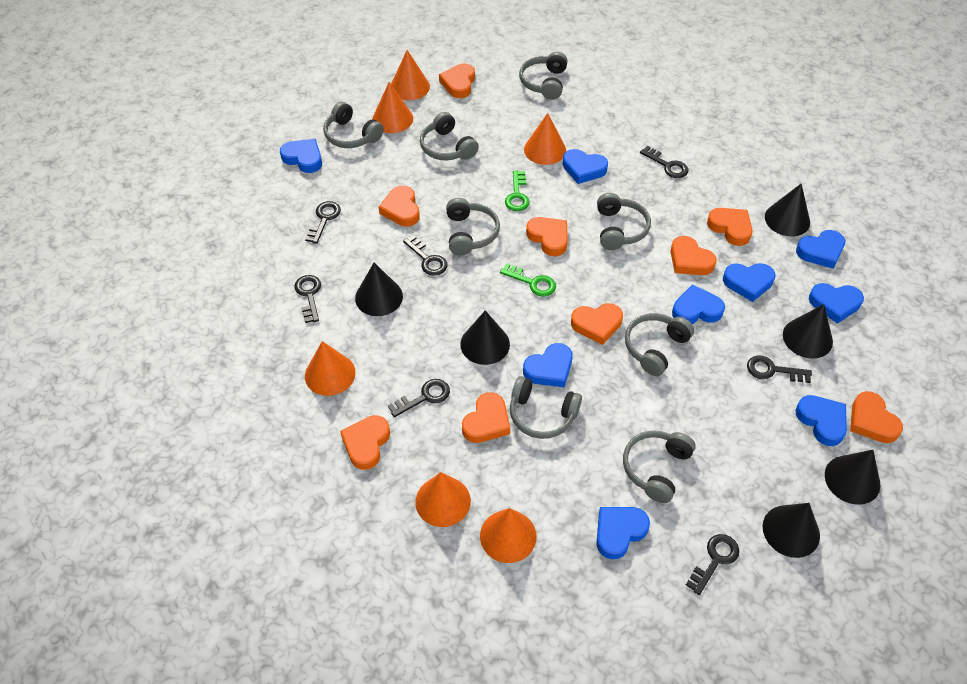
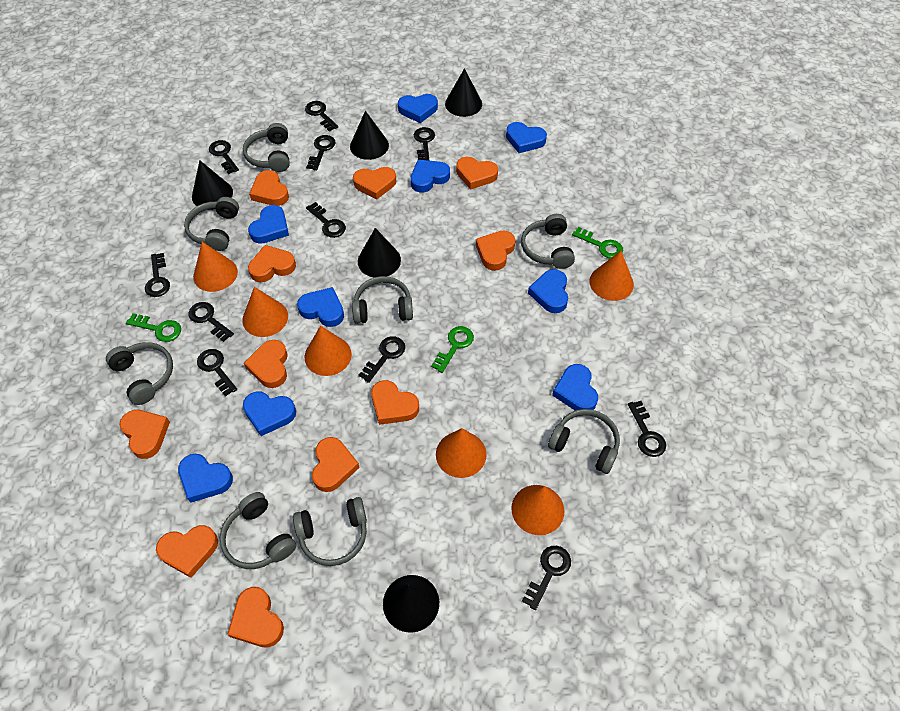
black cone: 6 -> 5
black key: 7 -> 11
green key: 2 -> 3
orange heart: 9 -> 11

